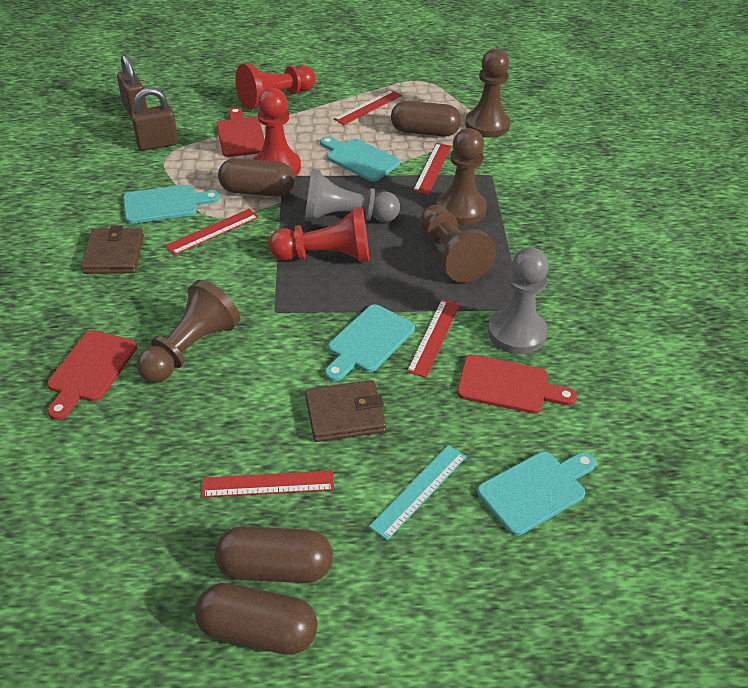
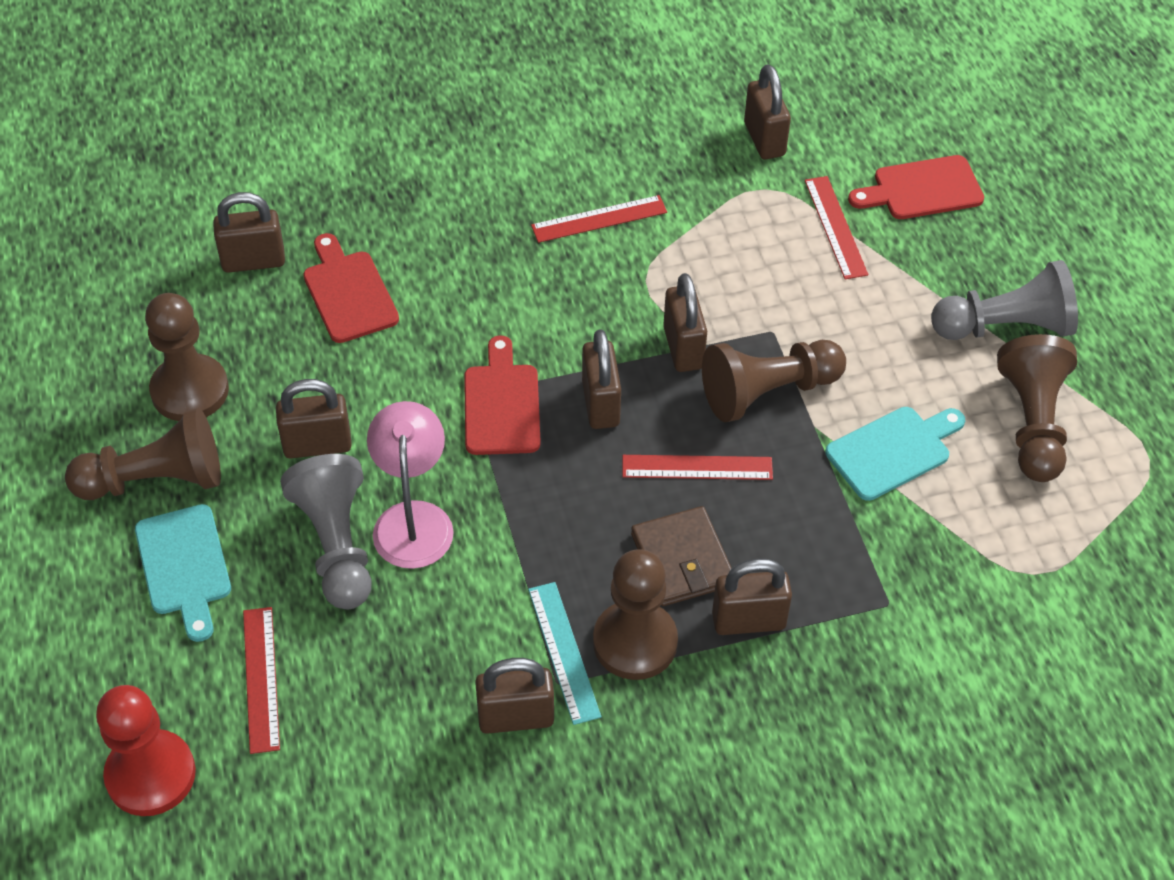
brown capsule: 4 -> 0
brown padlock: 2 -> 7
brown pawn: 4 -> 5
brown wallet: 2 -> 1
pink lamp: 0 -> 1
red pawn: 3 -> 1
red ruler: 5 -> 4
turquoise cutting board: 4 -> 2

